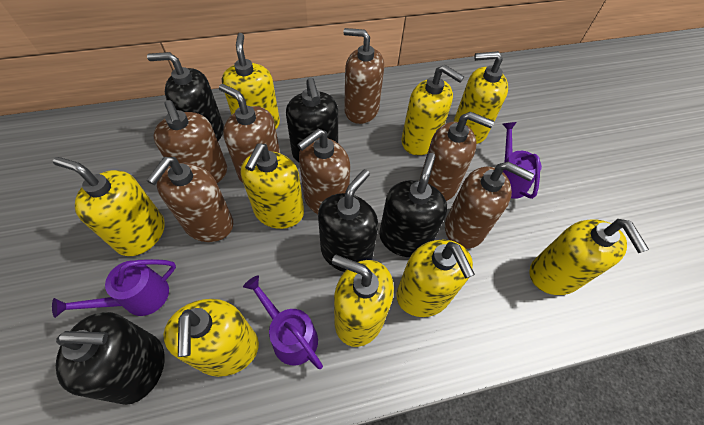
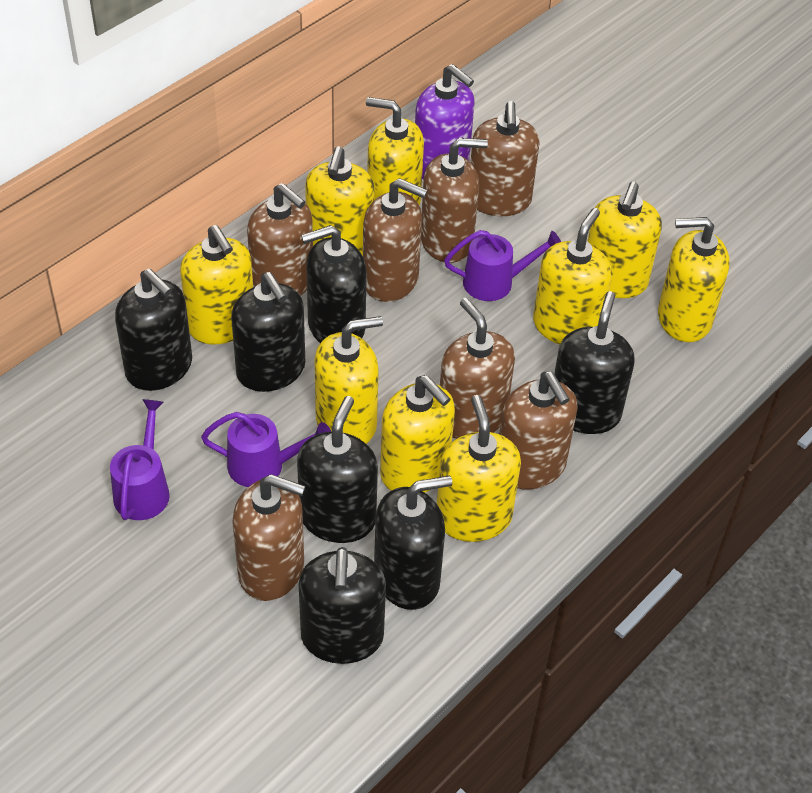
black soap dispenser: 5 -> 7
purple soap dispenser: 0 -> 1

